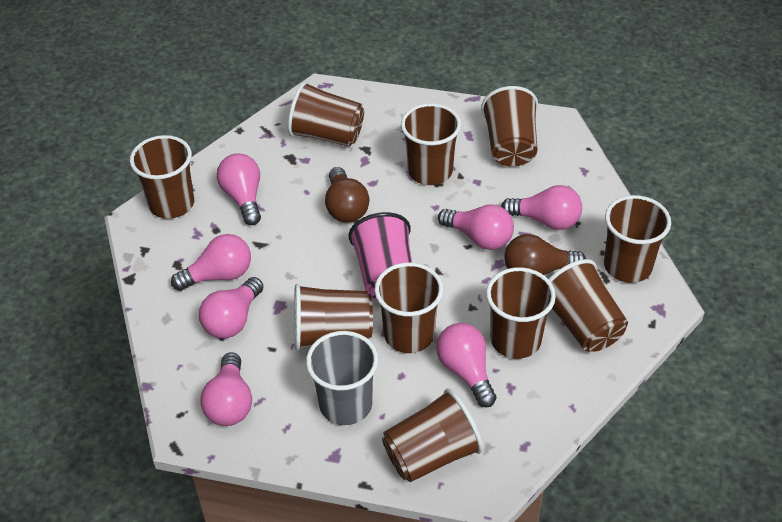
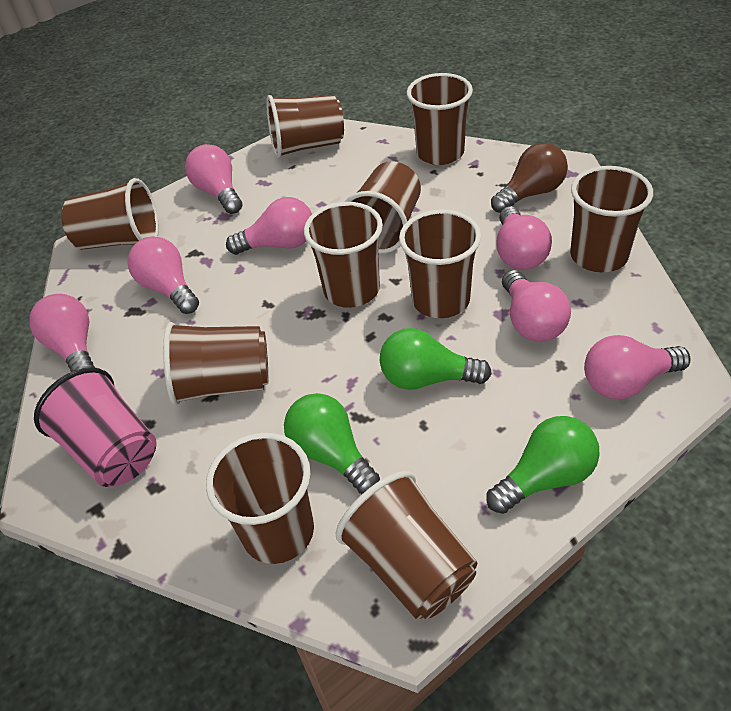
brown light bulb: 2 -> 1
green light bulb: 0 -> 3
grey cup: 1 -> 0

